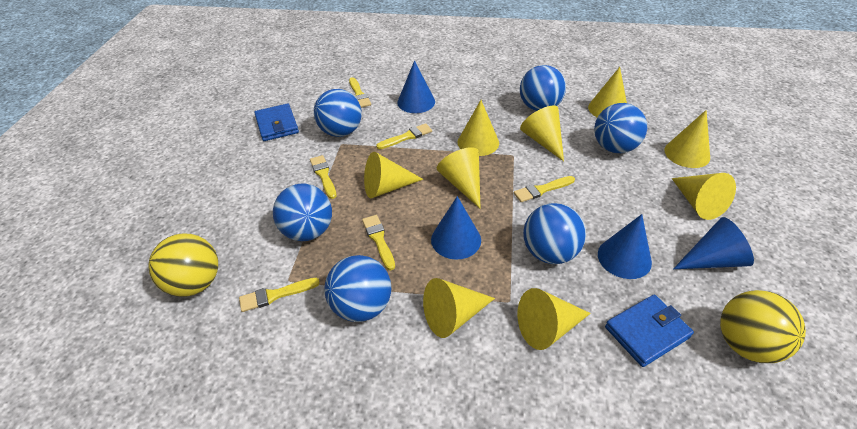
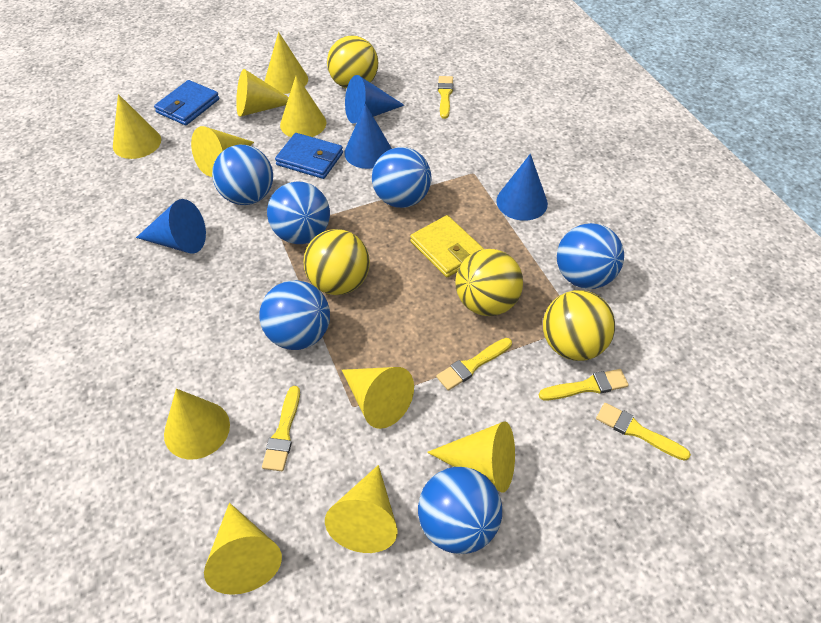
yellow ball: 2 -> 4
yellow brush: 6 -> 5
yellow cone: 9 -> 10
yellow wallet: 0 -> 1

